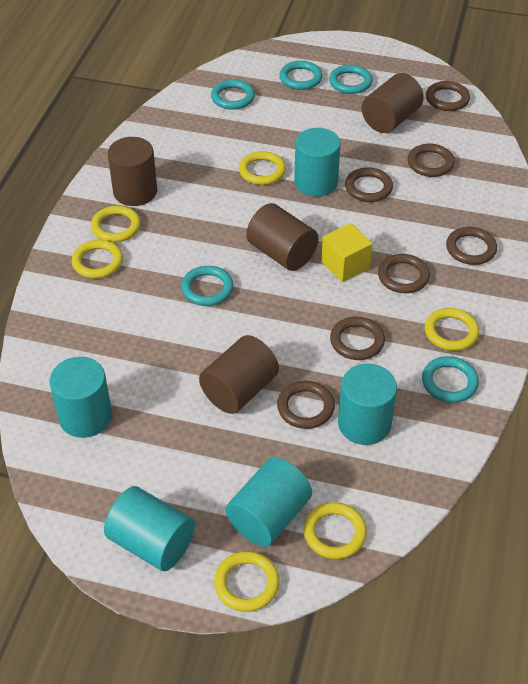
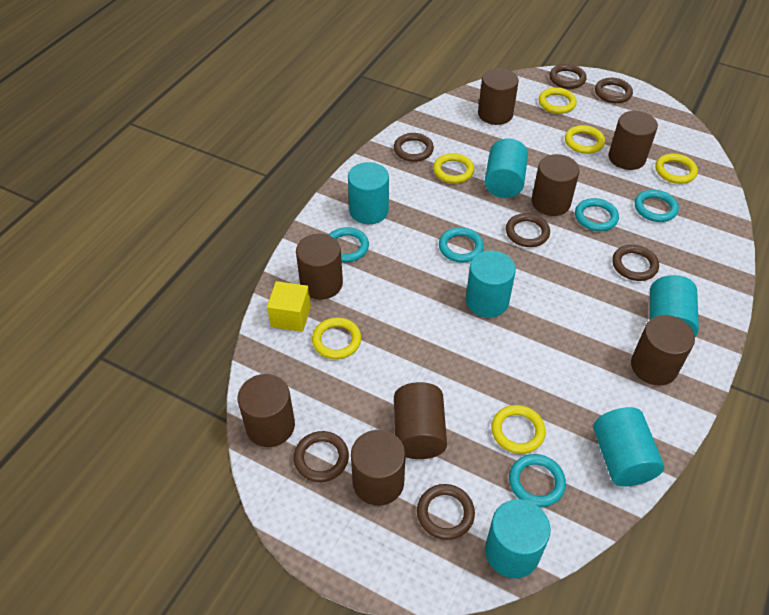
brown cylinder: 4 -> 8
turquoise cylinder: 5 -> 6

